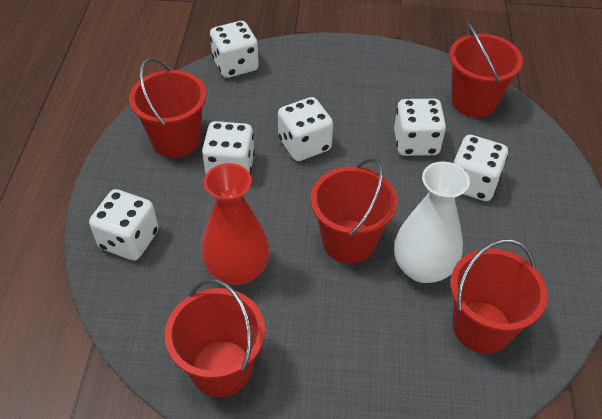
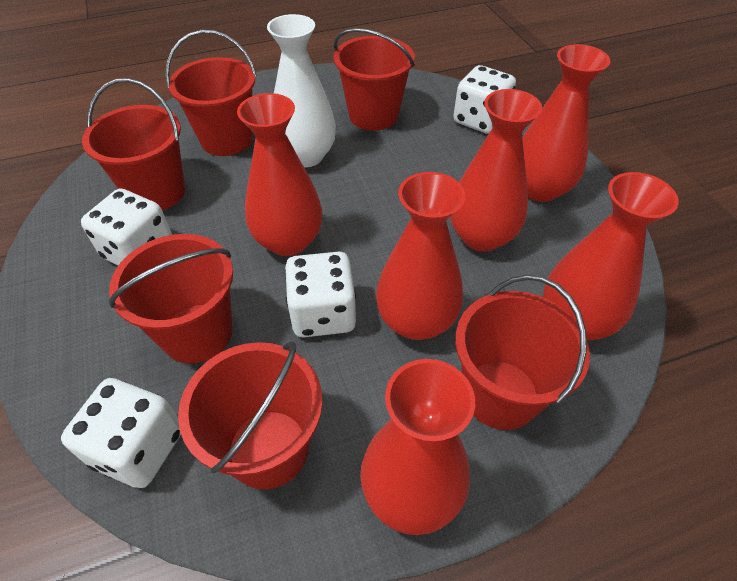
red bucket: 5 -> 6
red vase: 1 -> 6
white dice: 6 -> 4

